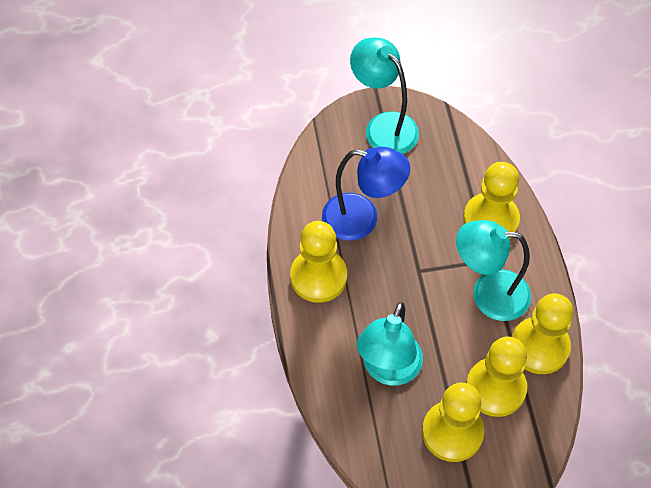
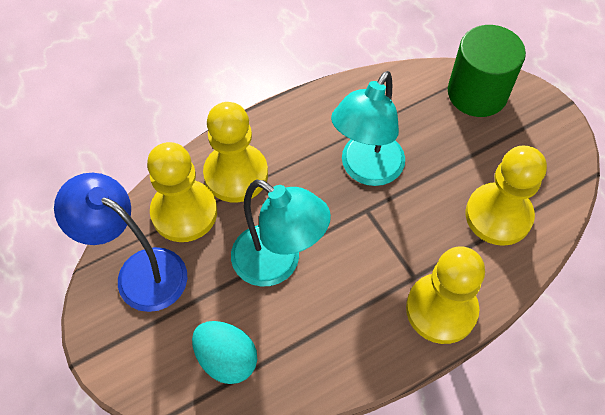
green cylinder: 0 -> 1
turquoise egg: 0 -> 1
turquoise lamp: 3 -> 2
yellow pawn: 5 -> 4

